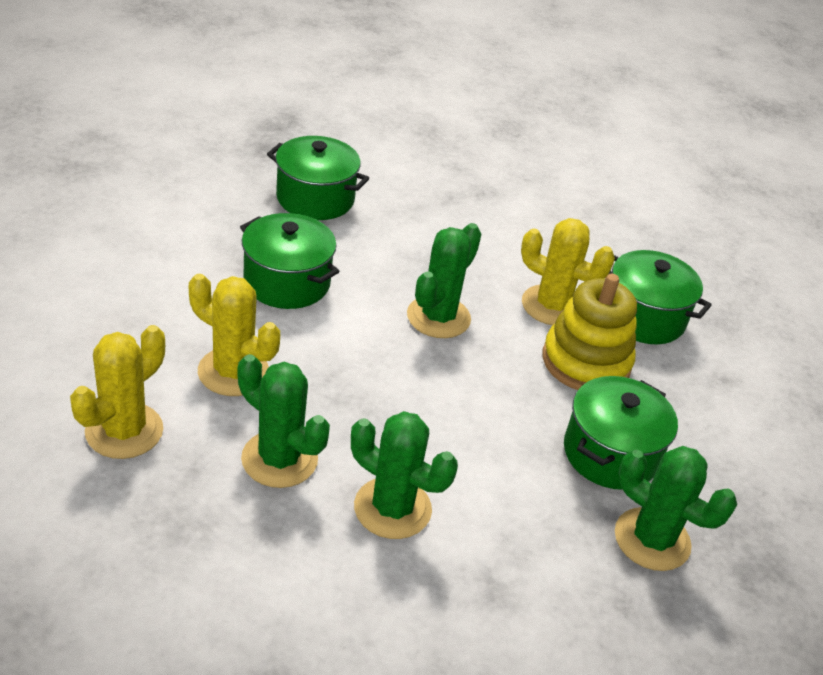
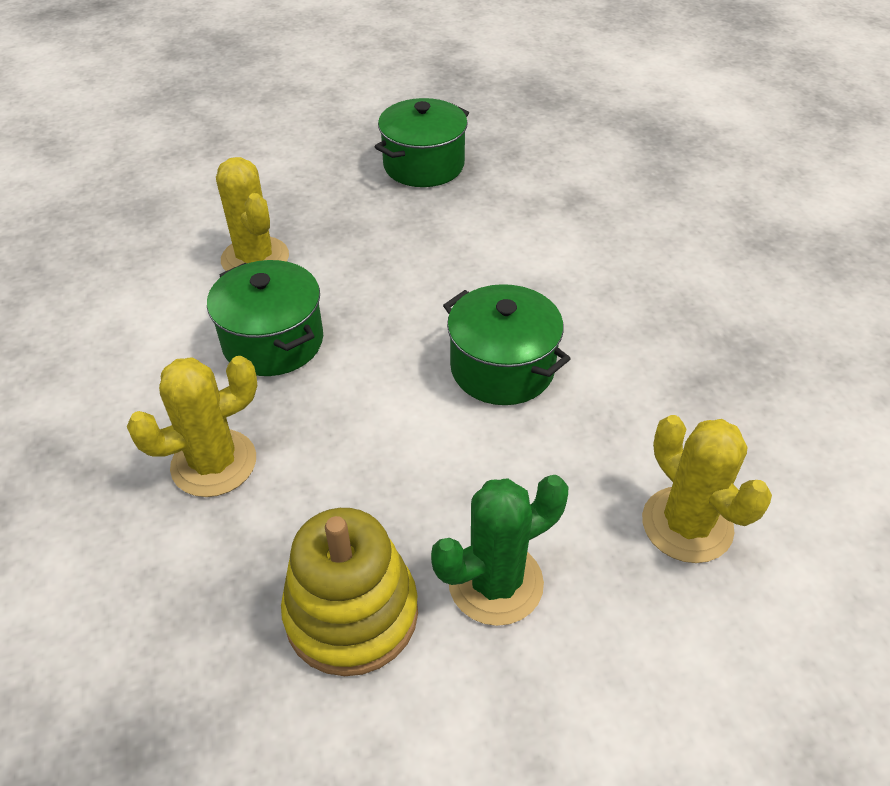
green cactus: 4 -> 1
green pot: 4 -> 3

